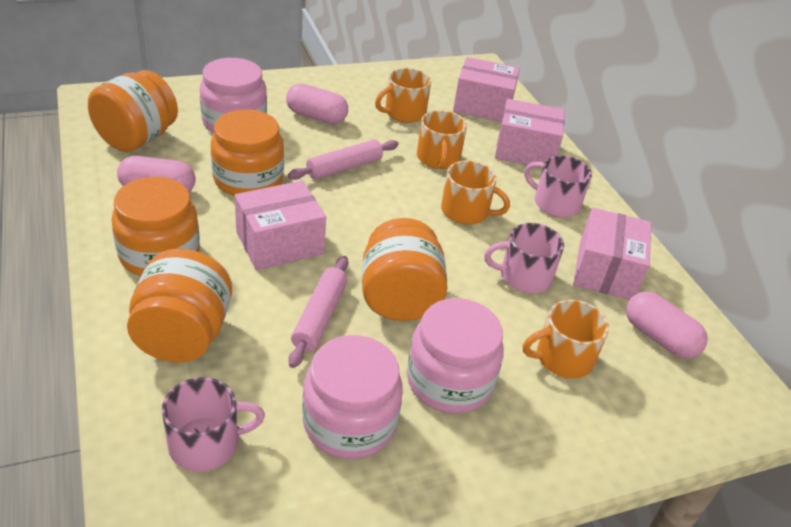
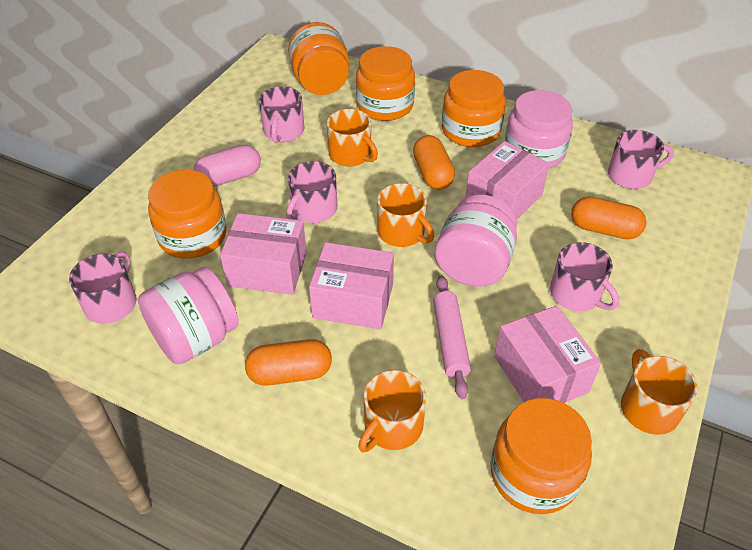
orange capsule: 0 -> 3
pink capsule: 3 -> 1
pink mug: 3 -> 5
pink rolling pin: 2 -> 1

